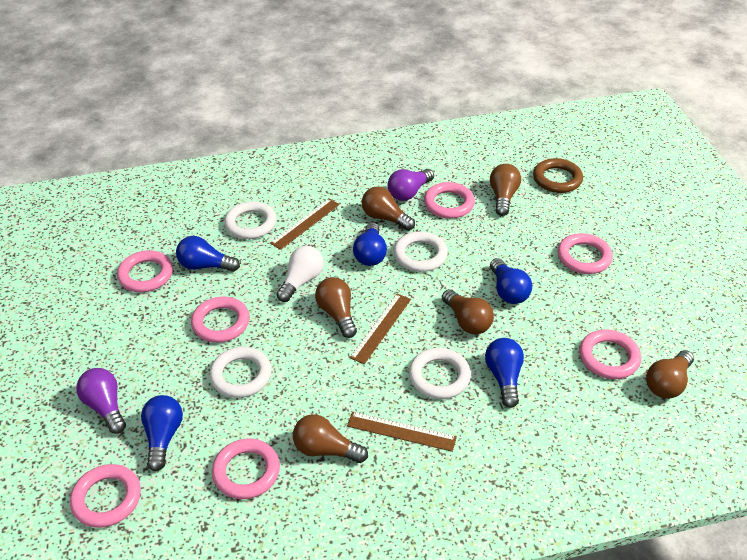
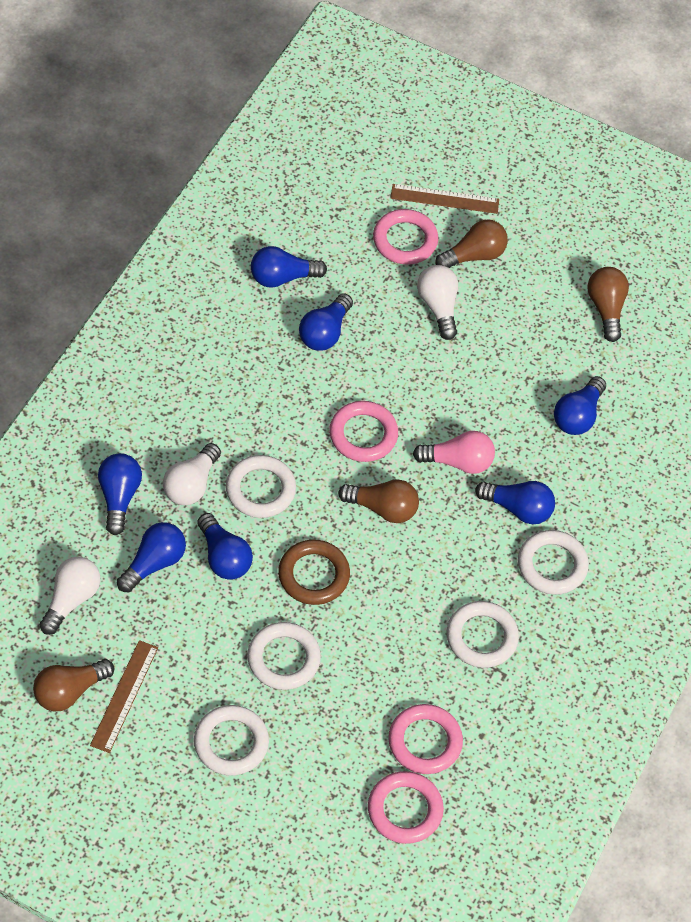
blue light bulb: 5 -> 7
brown light bulb: 6 -> 4
brown ruler: 3 -> 2
pink light bulb: 0 -> 1
pink ring: 7 -> 4
purple light bulb: 2 -> 0
white light bulb: 1 -> 3
white ring: 4 -> 5

